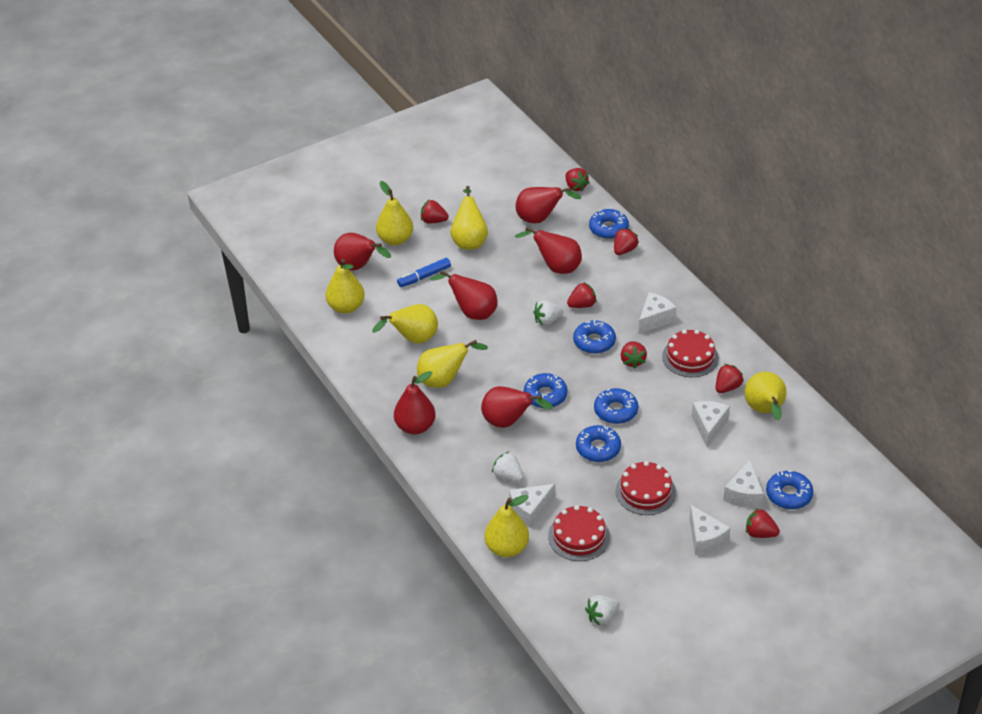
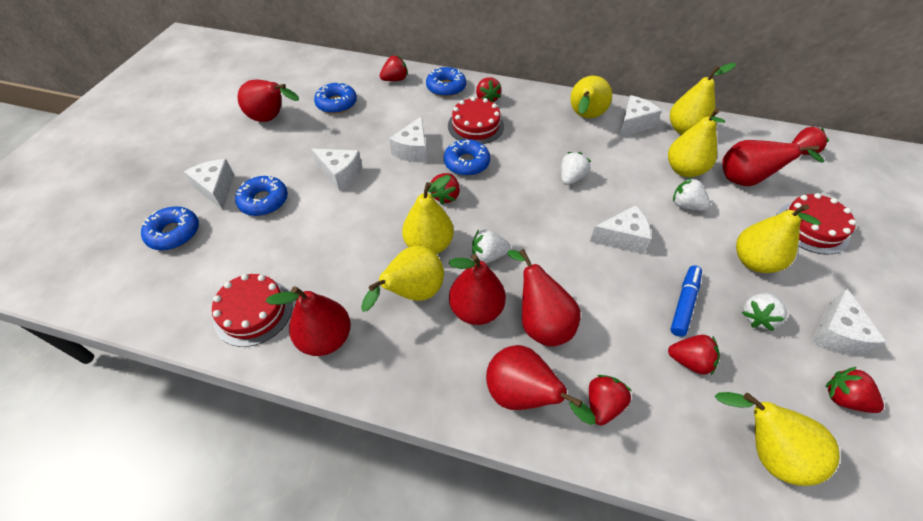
blue donut: 6 -> 5
white cheese: 5 -> 6
white strawberry: 3 -> 4

